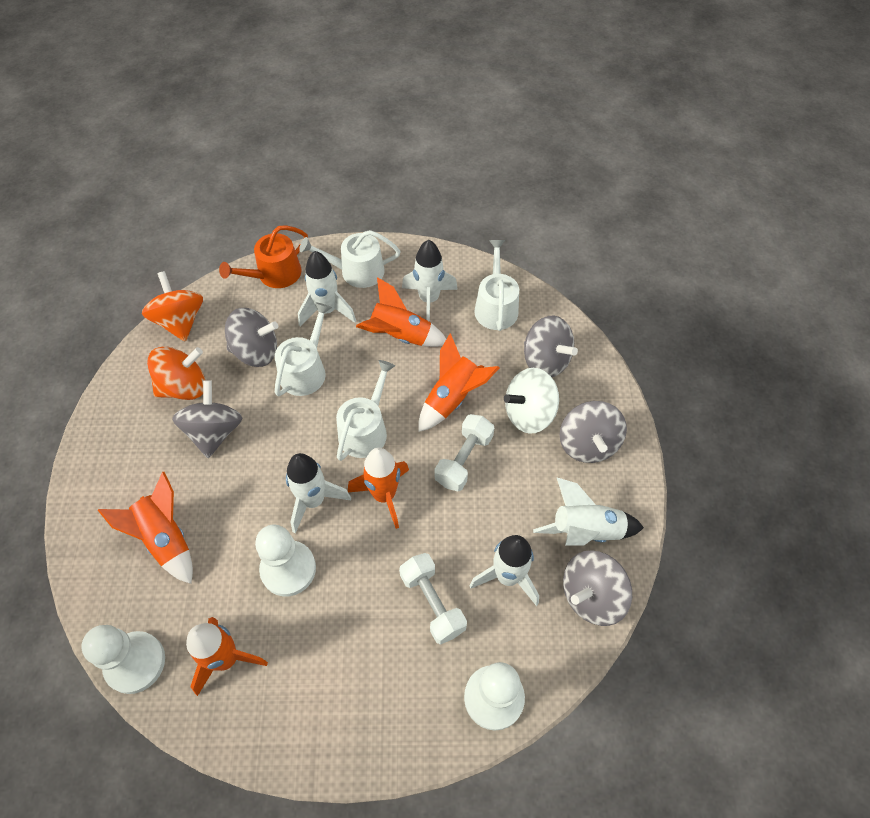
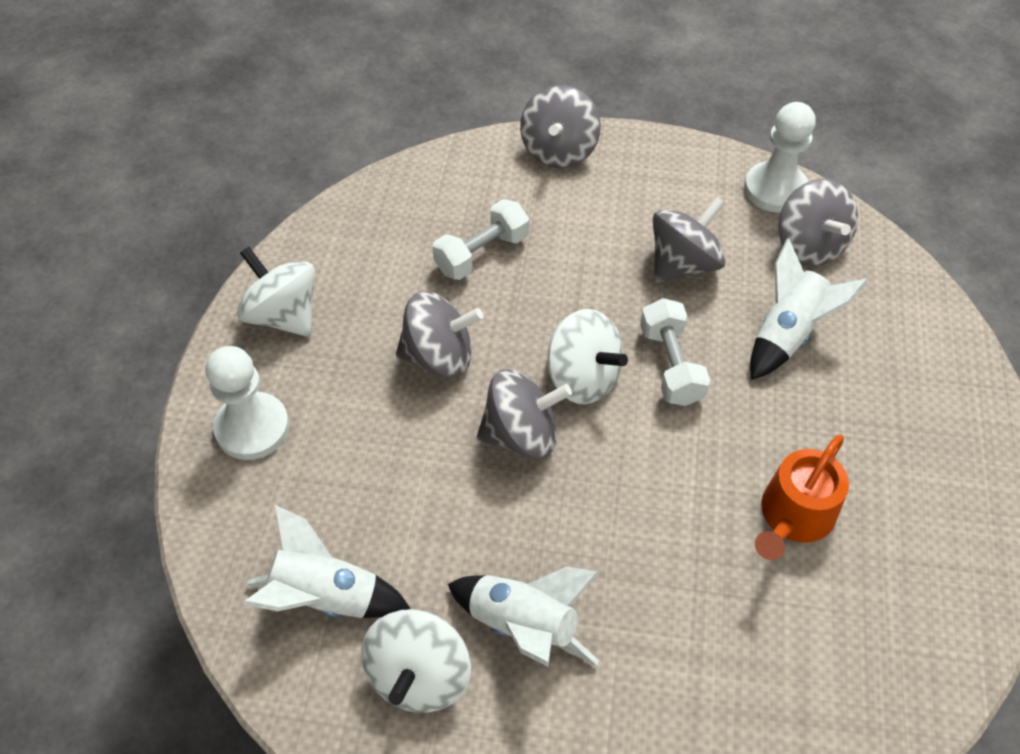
orange rocket: 5 -> 0
orange spinning top: 2 -> 0
white pawn: 3 -> 2
white rocket: 5 -> 3
white spinning top: 1 -> 3
white watering can: 4 -> 0

